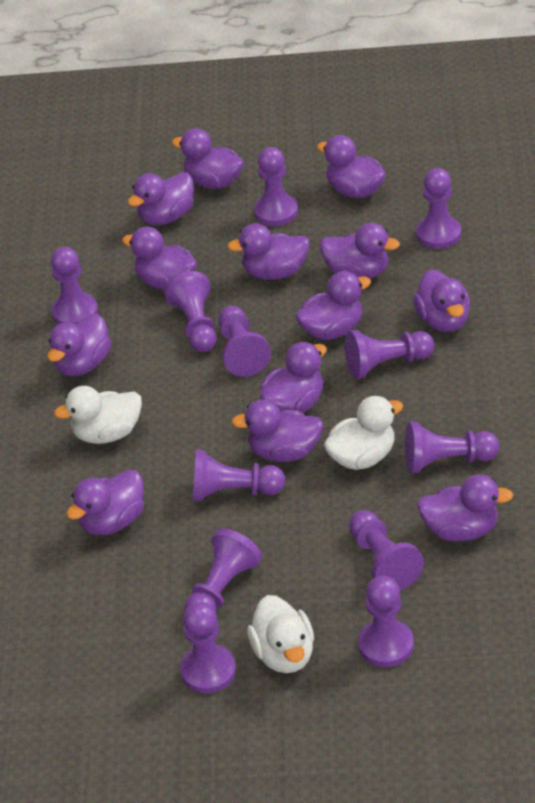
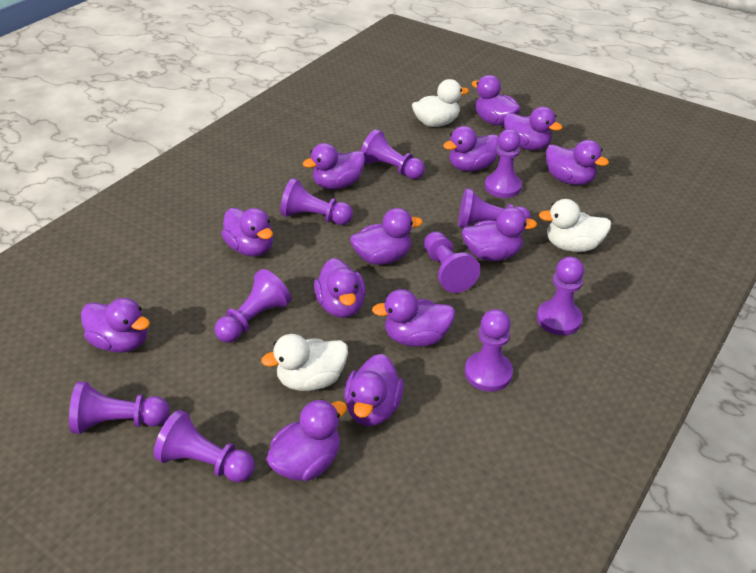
purple pawn: 12 -> 10

